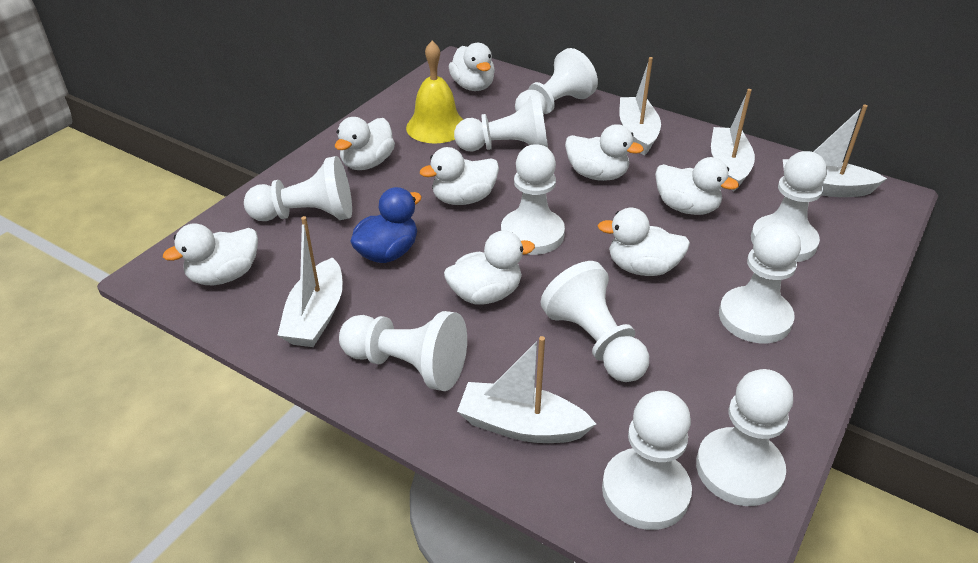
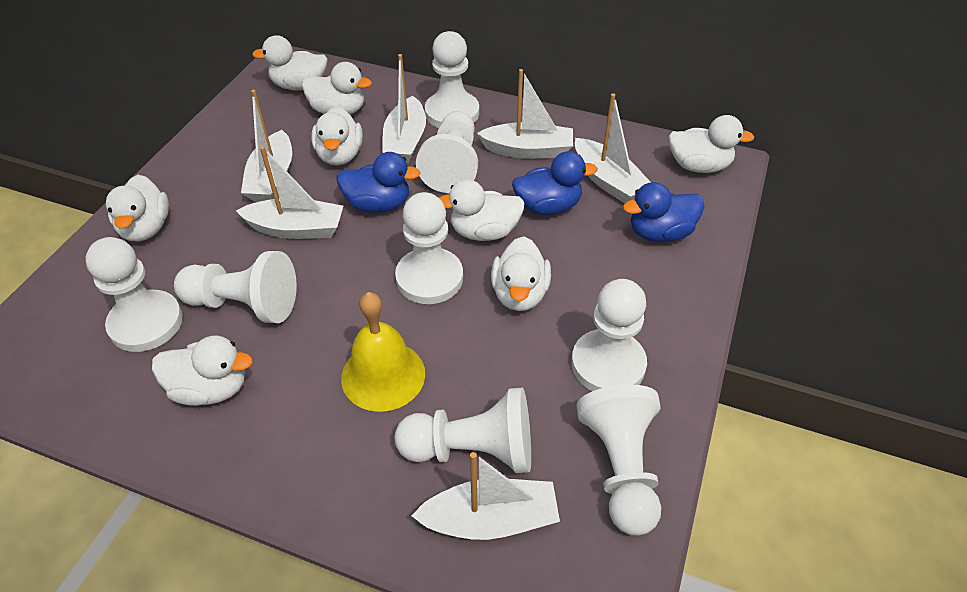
blue duck: 1 -> 3
white boat: 5 -> 6
white pawn: 10 -> 8

